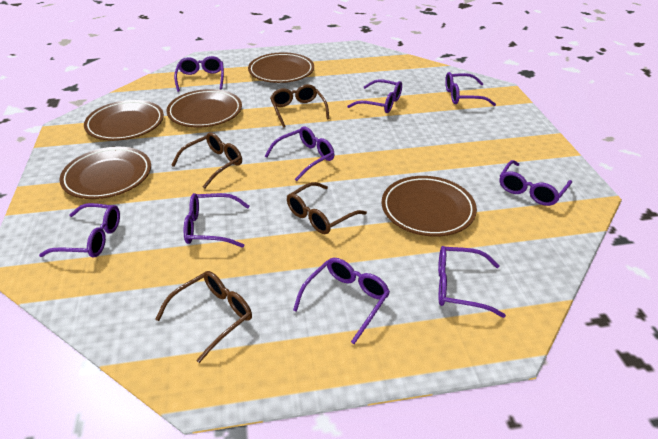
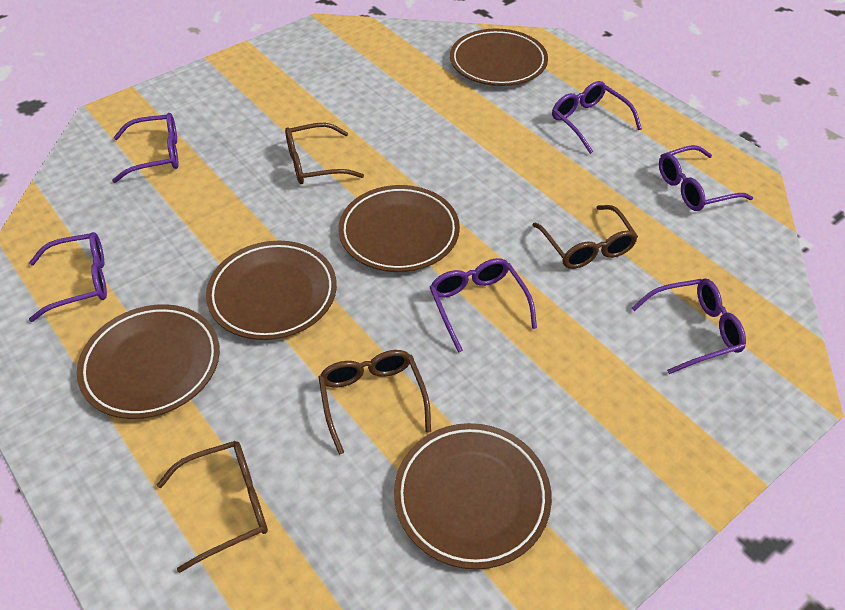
purple glasses: 9 -> 6

